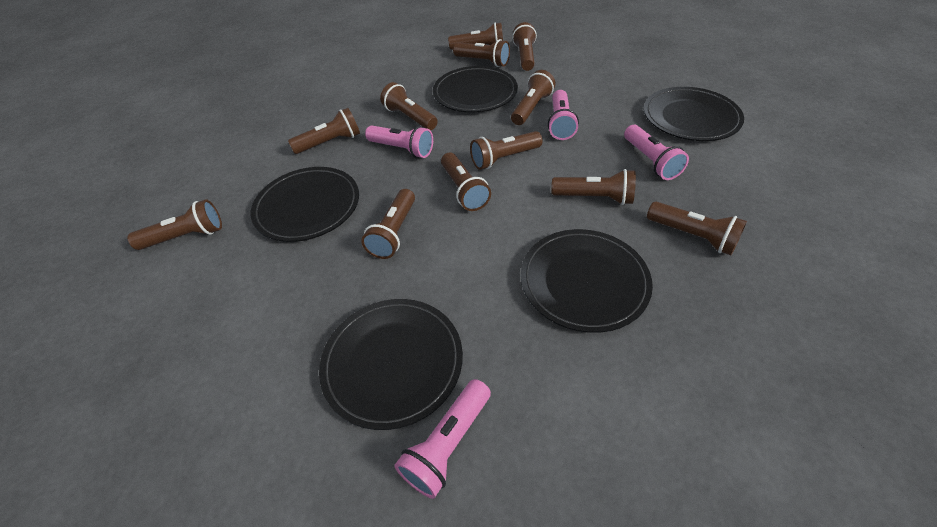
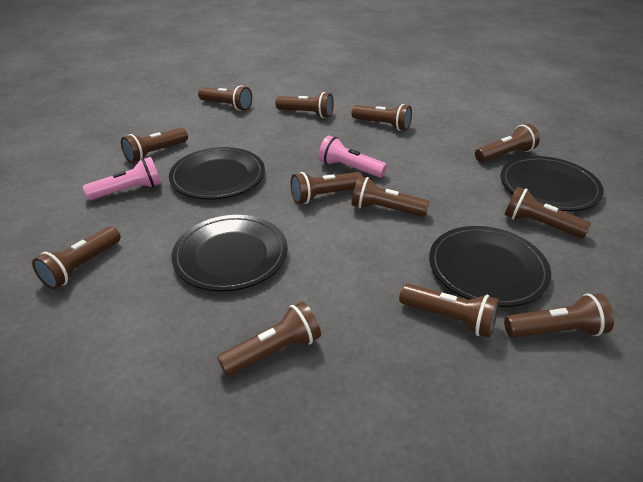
black plate: 5 -> 4
pink flashlight: 4 -> 2

